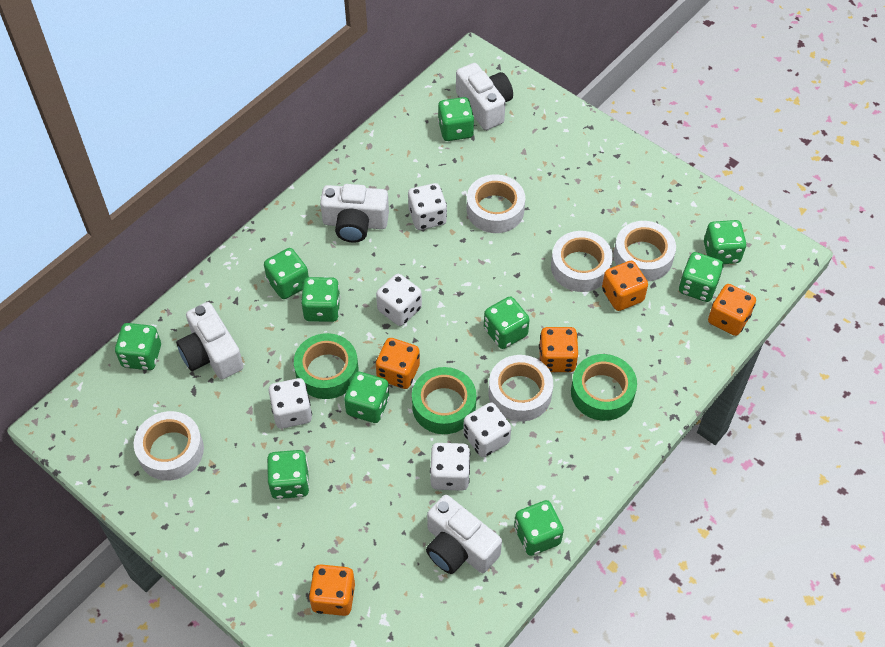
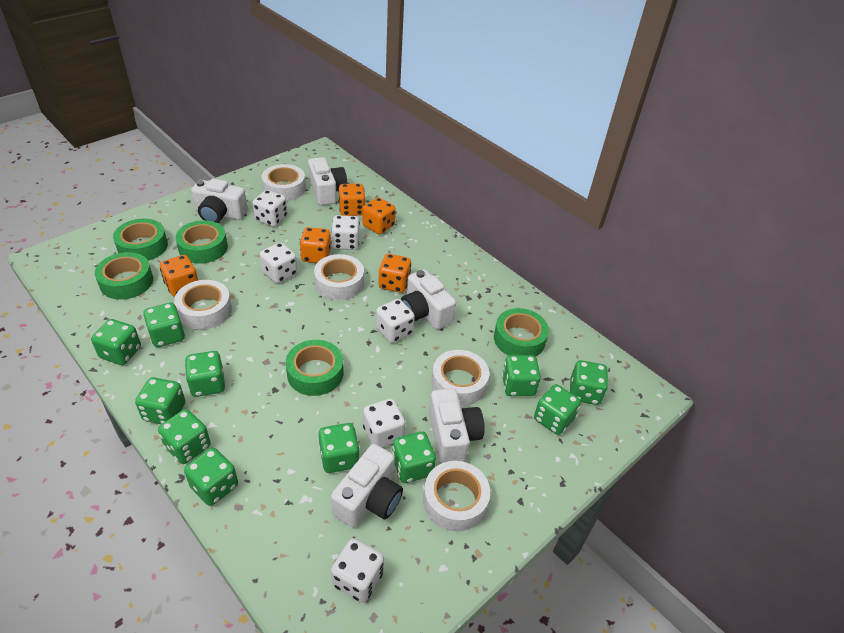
green dice: 10 -> 11
green tape: 3 -> 5
white camera: 4 -> 5
white dice: 5 -> 6

